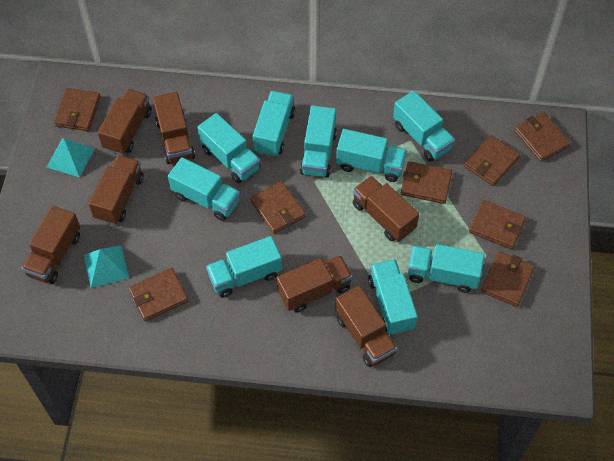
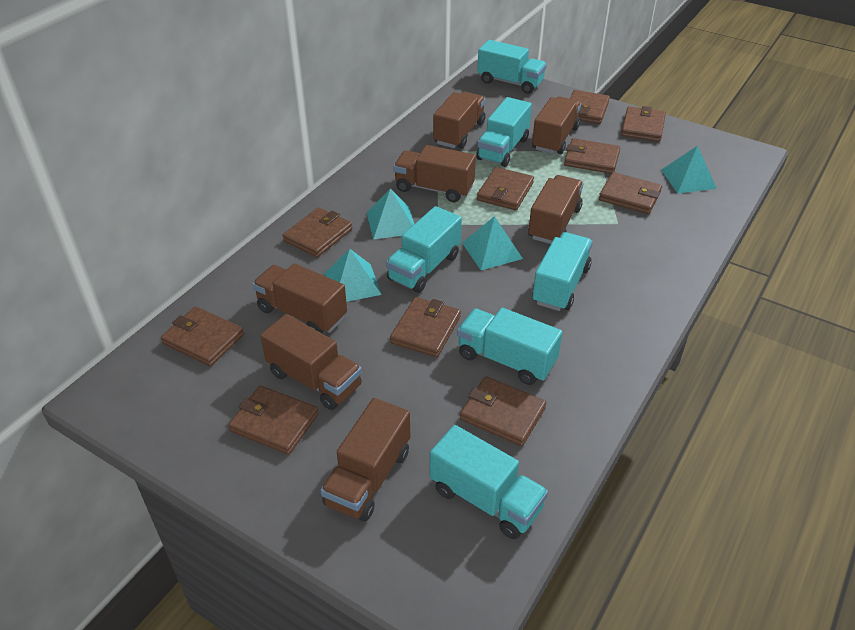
brown wallet: 8 -> 10
turquoise pyramid: 2 -> 4
turquoise truck: 9 -> 6

